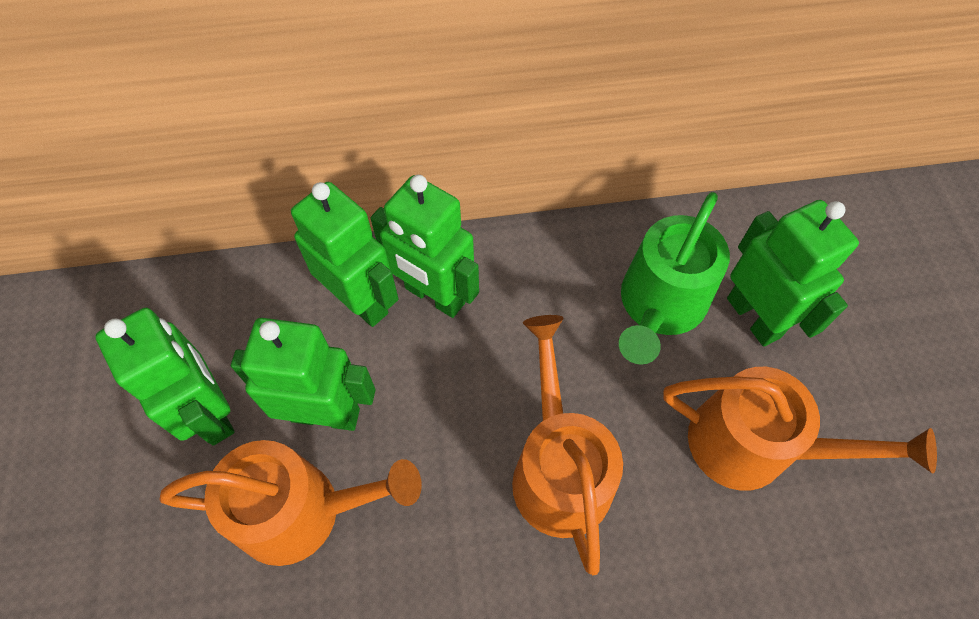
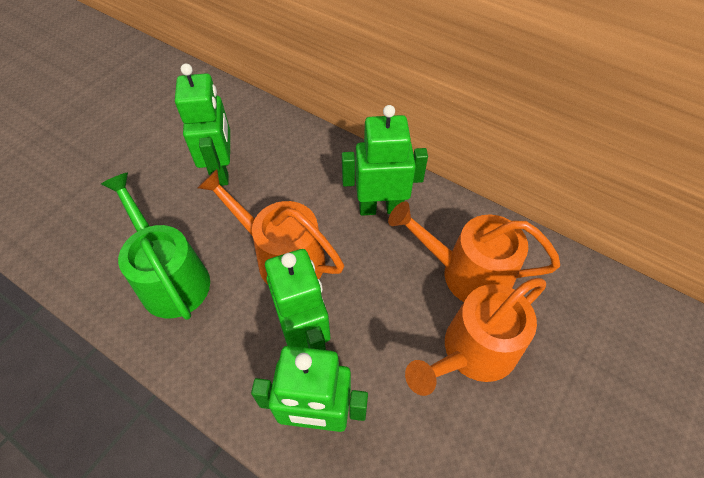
green robot: 5 -> 4

